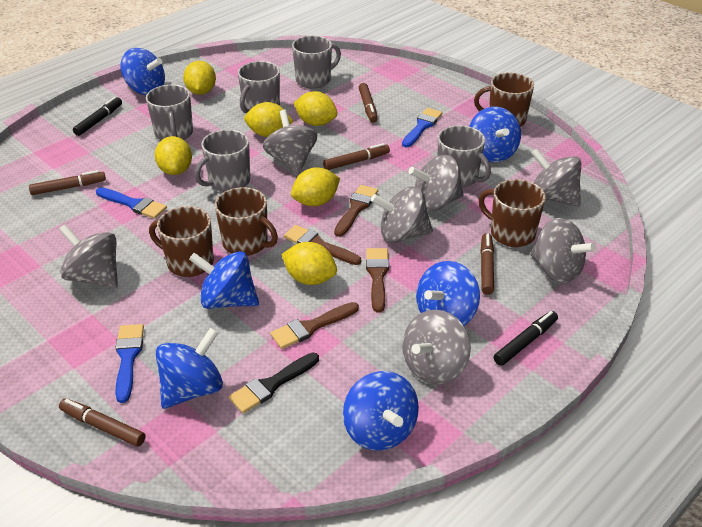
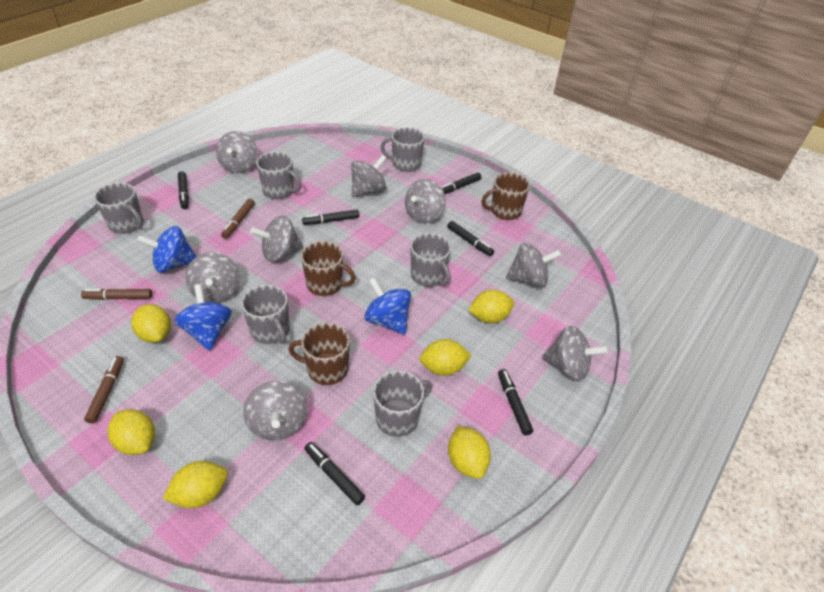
black brush: 1 -> 0
black marker: 2 -> 6
blue brush: 3 -> 0
blue spinning top: 6 -> 3
brown brush: 4 -> 0
brown marker: 5 -> 3
brown mug: 4 -> 3
grey mug: 5 -> 6
grey spinning top: 7 -> 8

